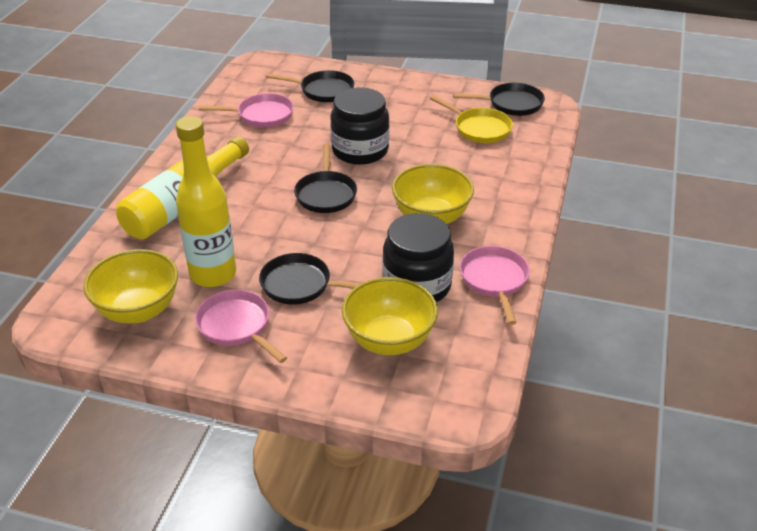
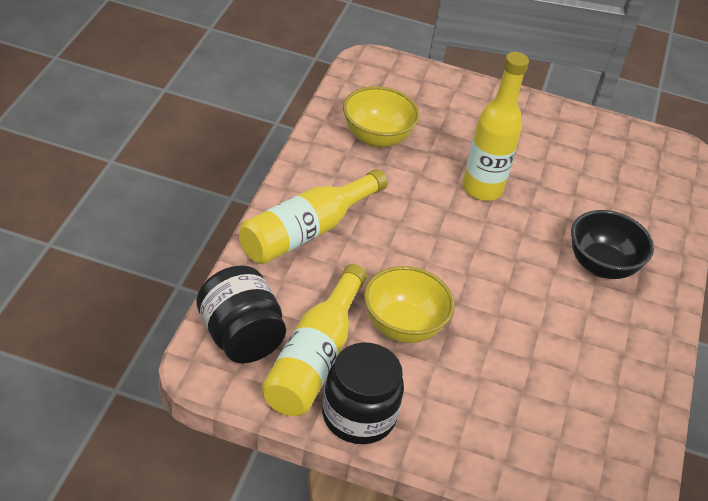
black bowl: 0 -> 1
black pan: 4 -> 0
pink pan: 3 -> 0
yellow bottle: 2 -> 3
yellow bowl: 3 -> 2
yellow pan: 1 -> 0

